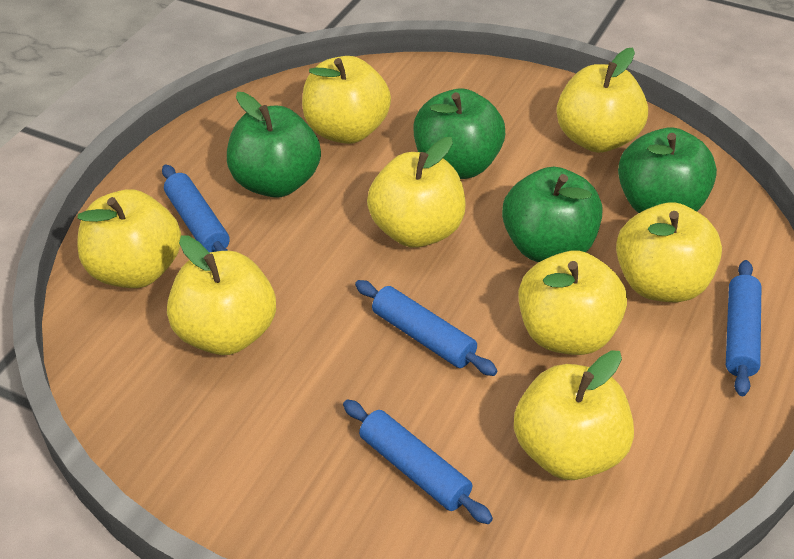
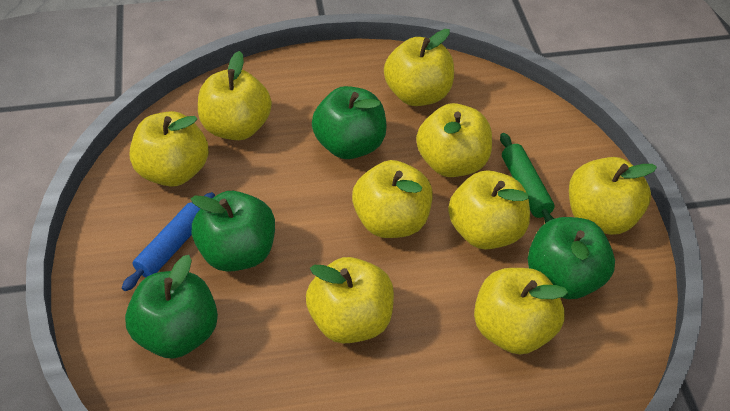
blue rolling pin: 4 -> 1
green rolling pin: 0 -> 1
yellow apple: 8 -> 9

